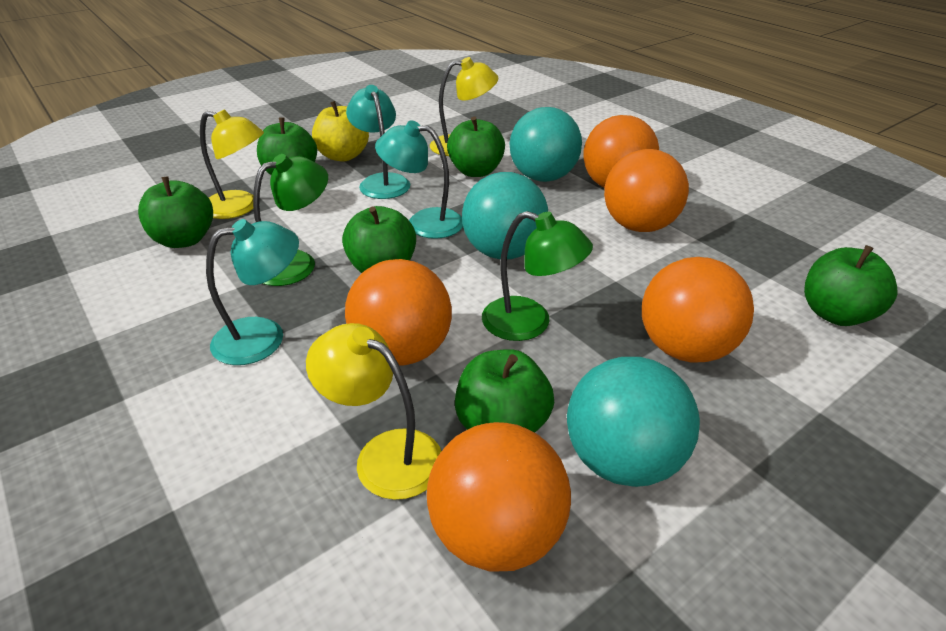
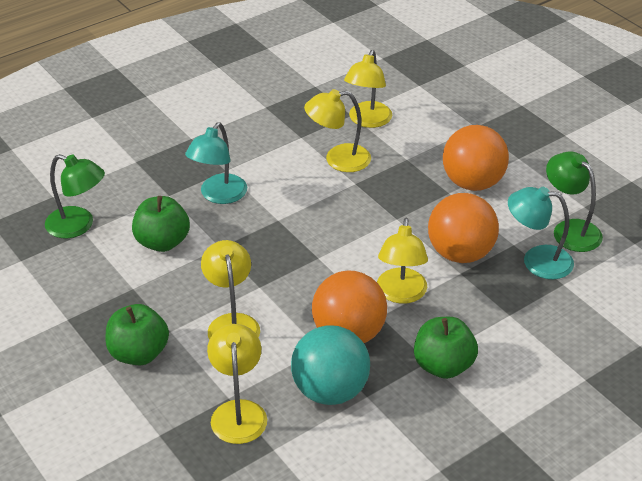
green apple: 6 -> 3
orange ball: 5 -> 3
turquoise ball: 3 -> 1
turquoise lamp: 3 -> 2
yellow apple: 1 -> 0
yellow lamp: 3 -> 5

